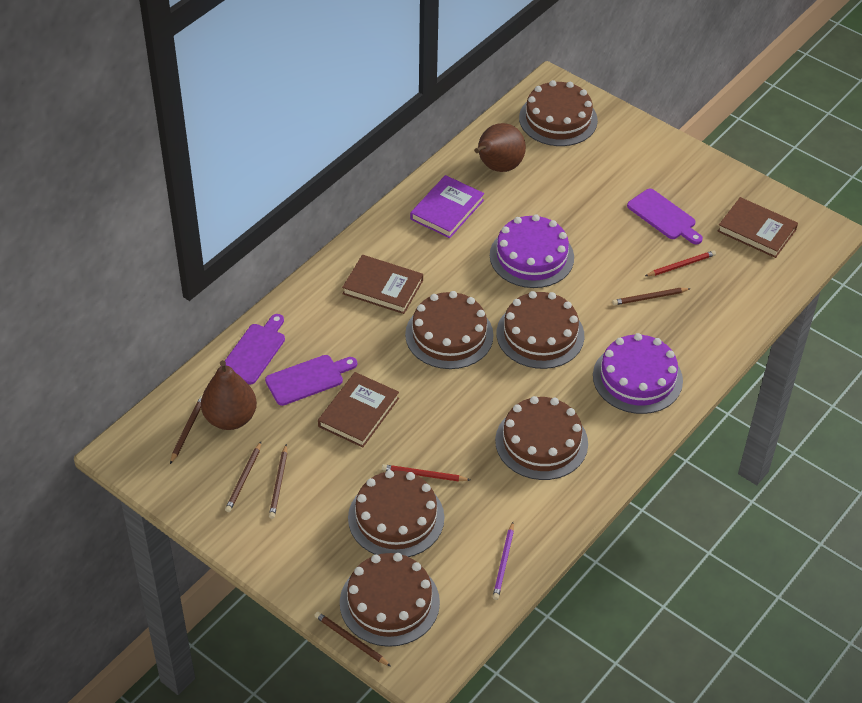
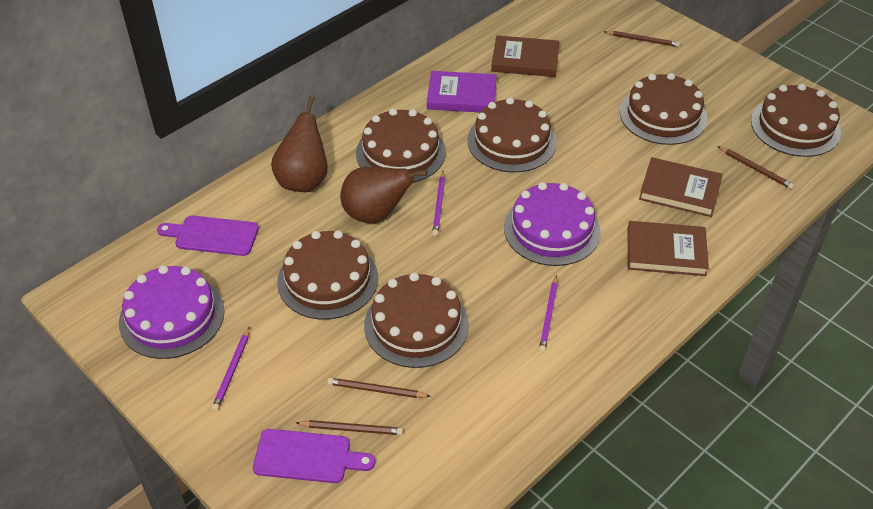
brown pencil: 5 -> 4
purple cutting board: 3 -> 2
purple pencil: 1 -> 3
red pencil: 2 -> 0

